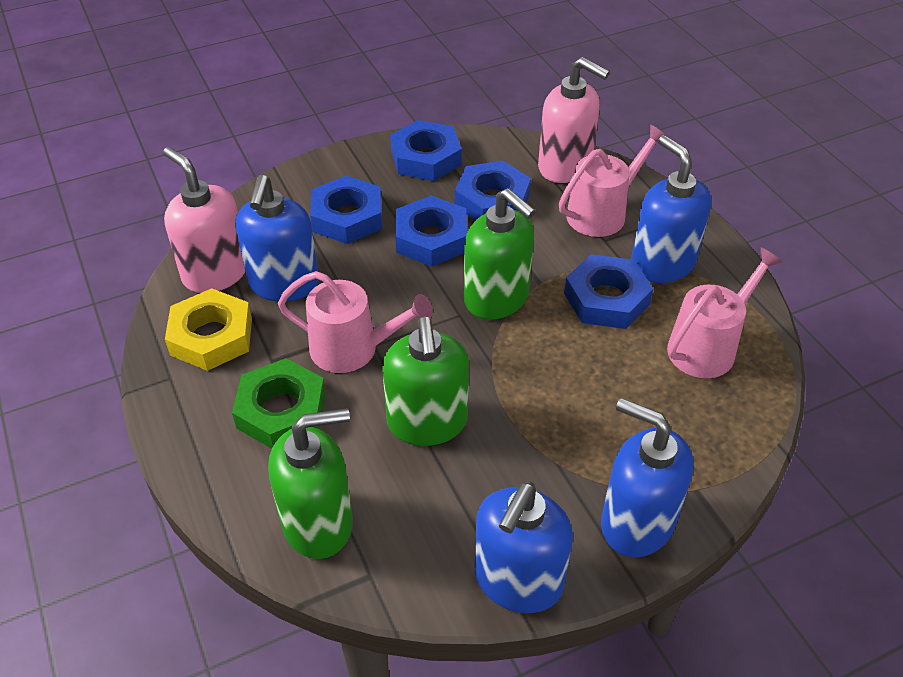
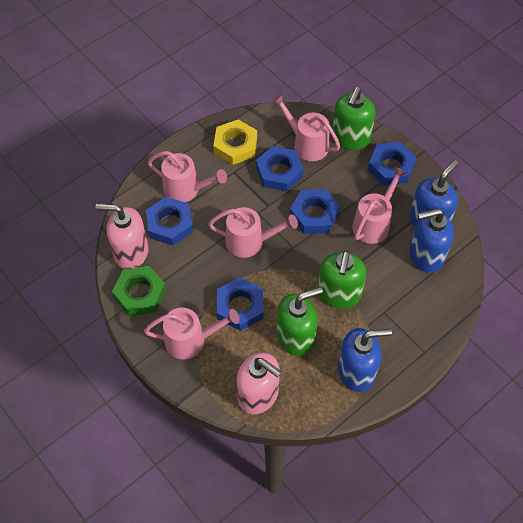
blue soap dispenser: 4 -> 3
pink watering can: 3 -> 5

